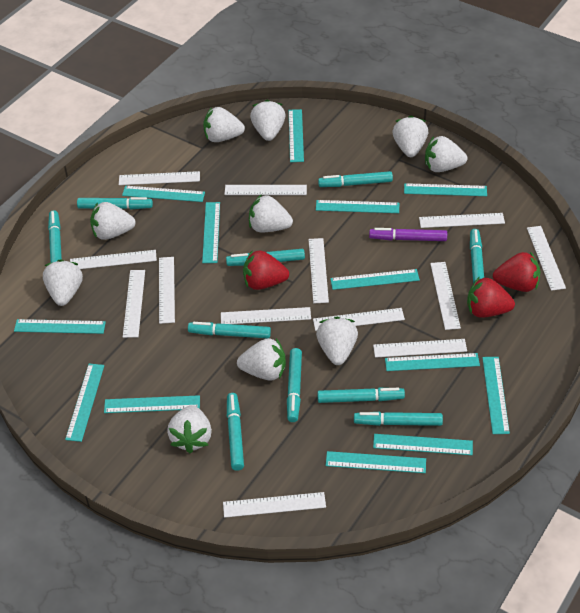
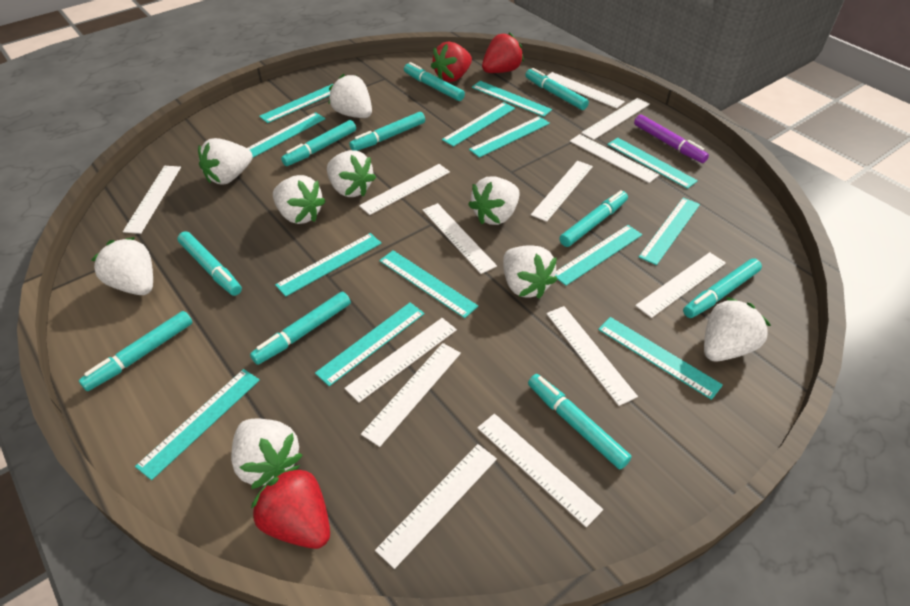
white strawberry: 10 -> 9

